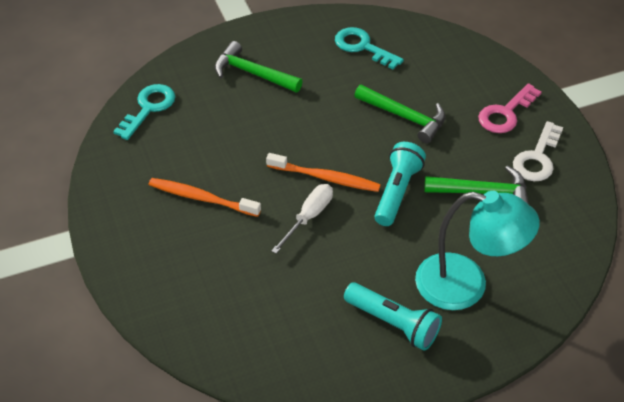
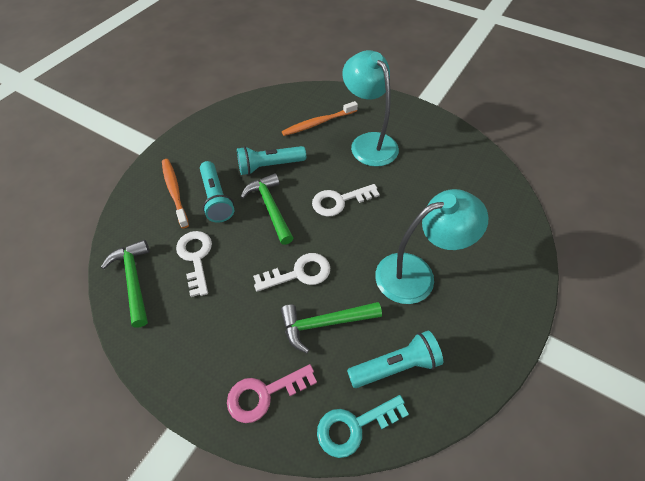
turquoise flashlight: 2 -> 3
turquoise key: 2 -> 1
turquoise lamp: 1 -> 2
white key: 1 -> 3
white screwdriver: 1 -> 0

